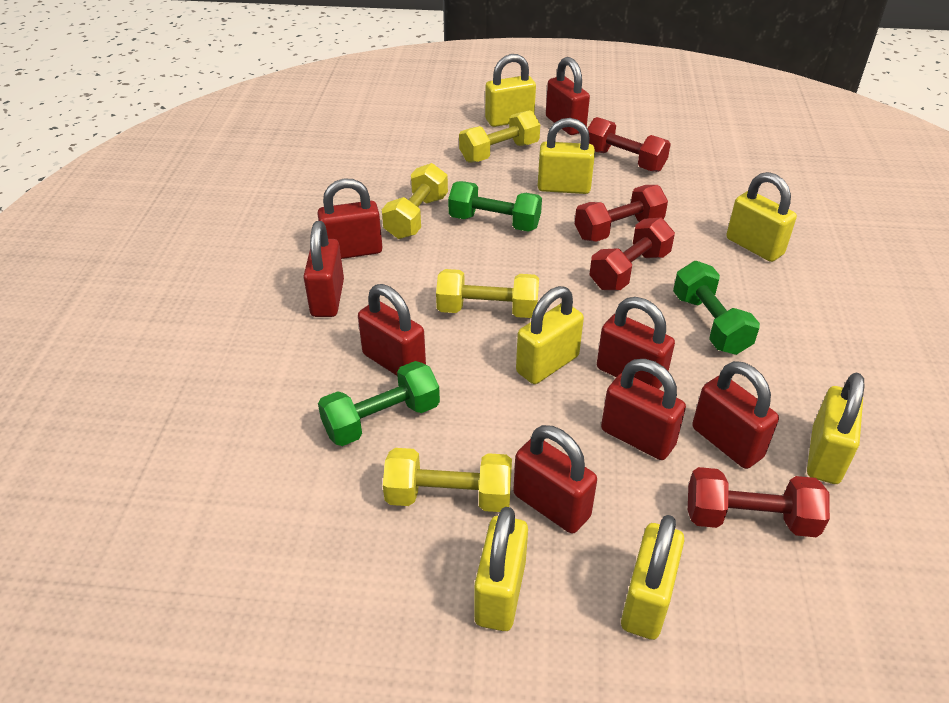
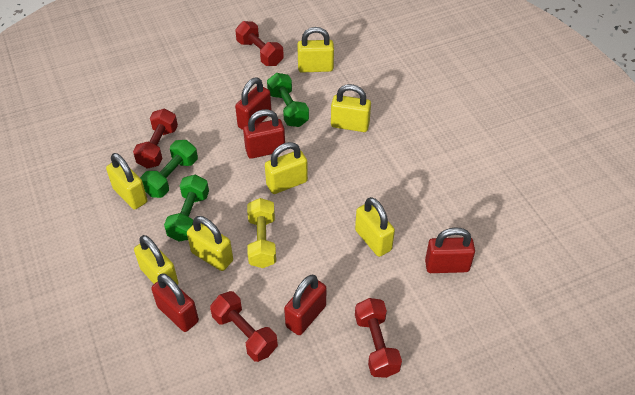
red padlock: 8 -> 5
yellow dumbbell: 4 -> 1

